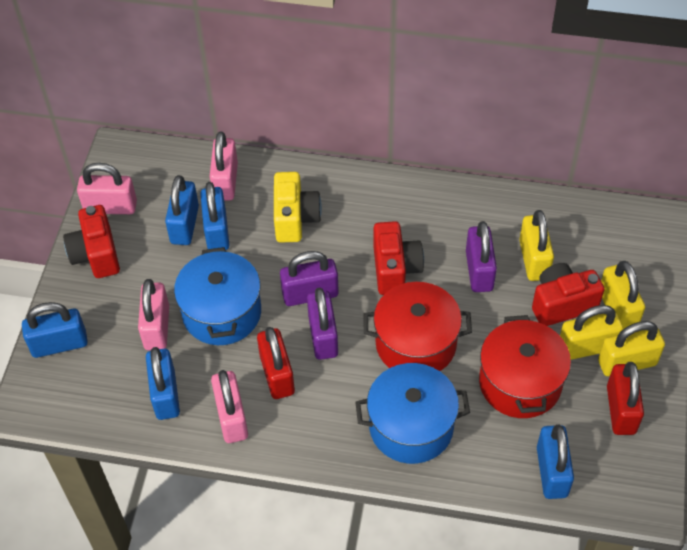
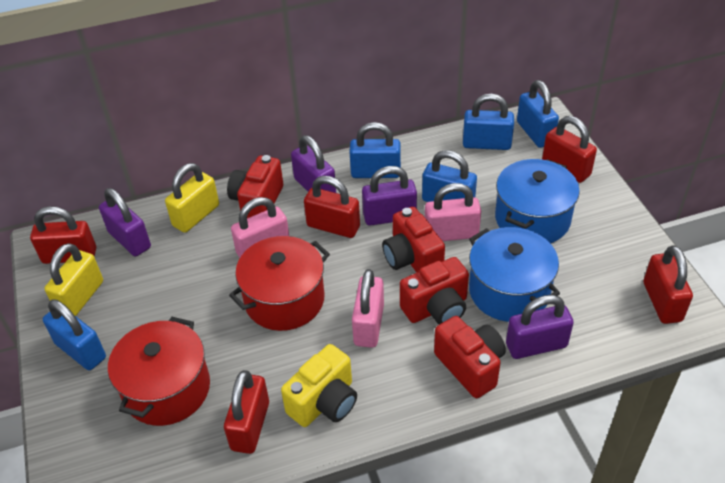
pink padlock: 4 -> 3
purple padlock: 3 -> 4
red camera: 3 -> 4
red padlock: 2 -> 5
yellow padlock: 4 -> 2

